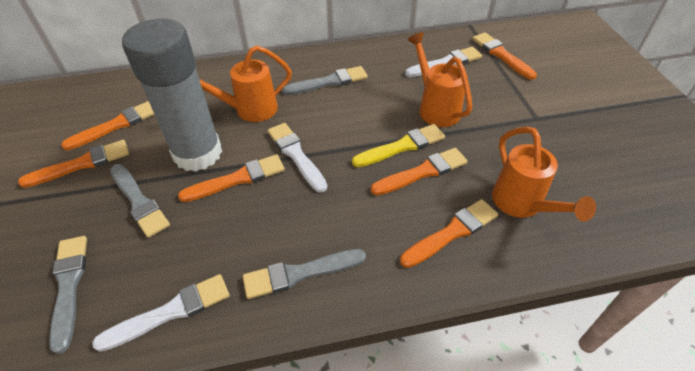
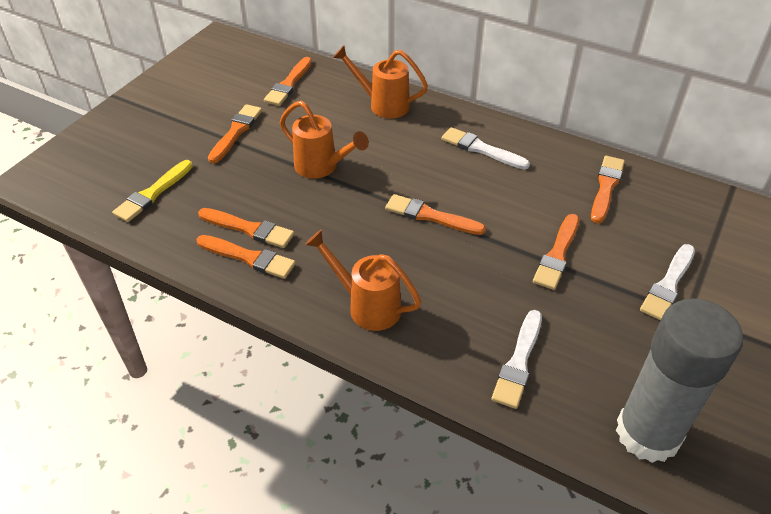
grey brush: 4 -> 0
orange brush: 6 -> 7

